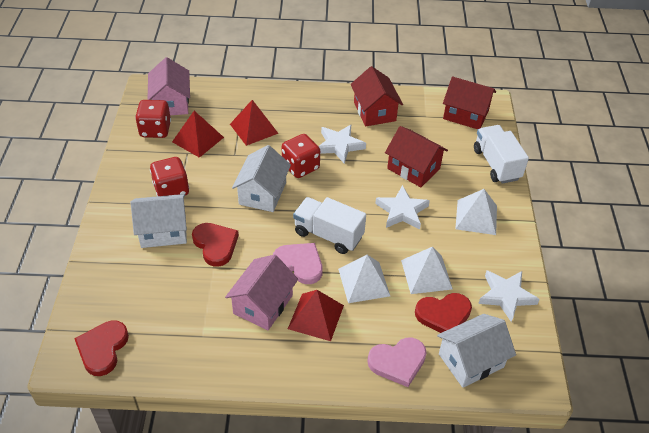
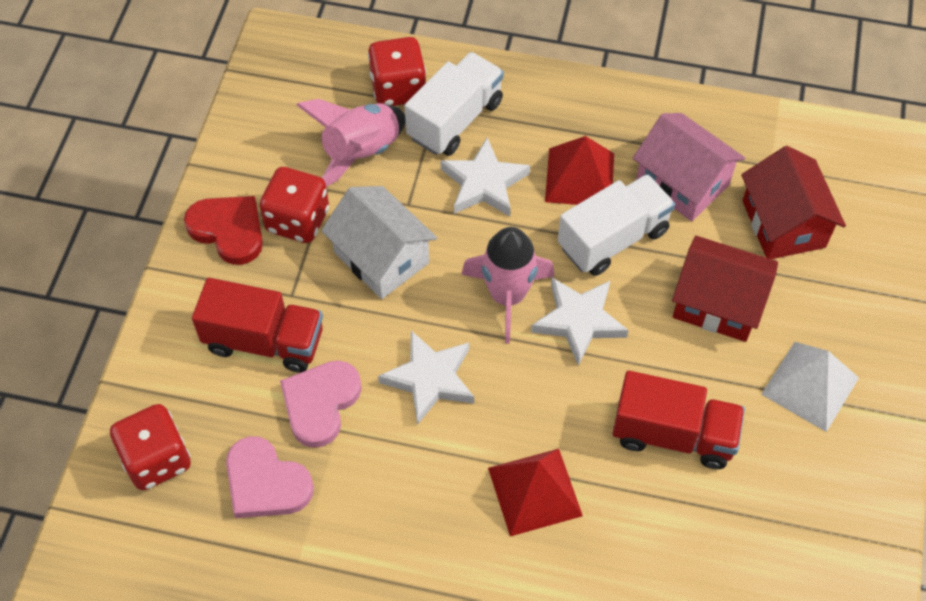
pink house: 2 -> 1
pink rocket: 0 -> 2
red heart: 3 -> 1
red house: 3 -> 2
red pyramid: 3 -> 2
red truck: 0 -> 2
white house: 3 -> 1
white pyramid: 3 -> 1

